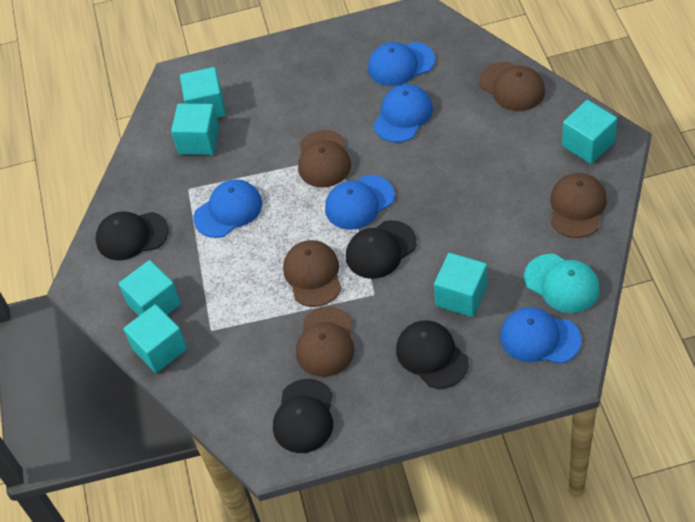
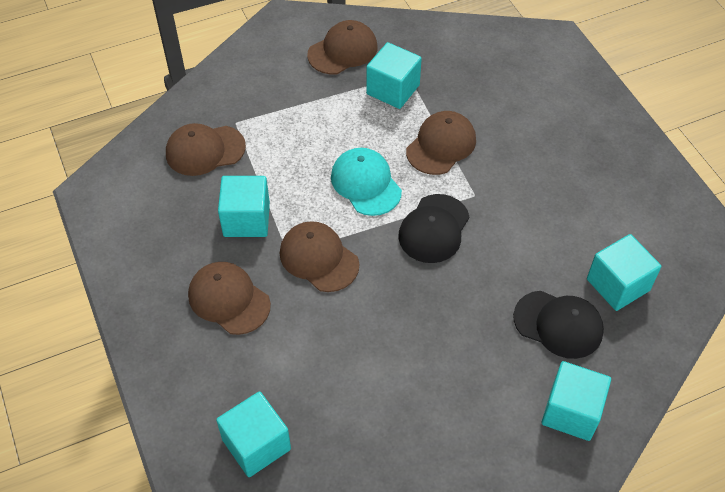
black cap: 4 -> 2
blue cap: 5 -> 0
turquoise cube: 6 -> 5

